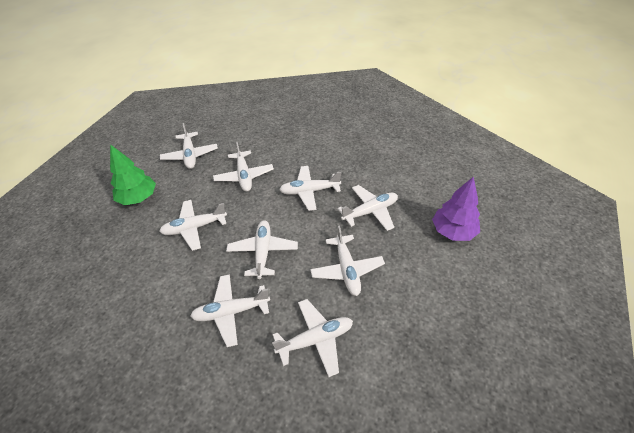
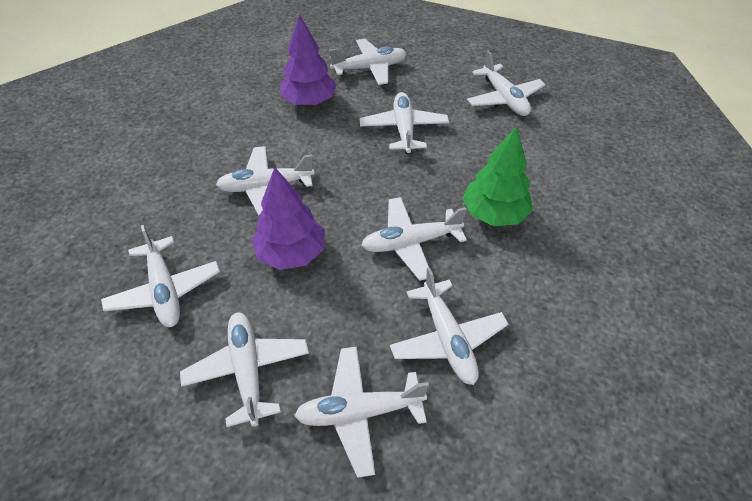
purple tree: 1 -> 2

